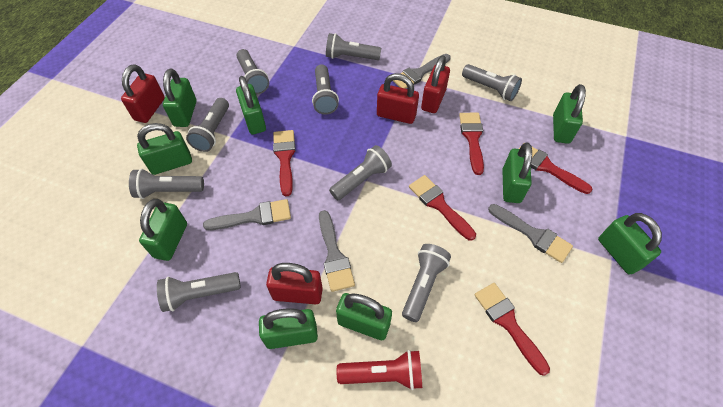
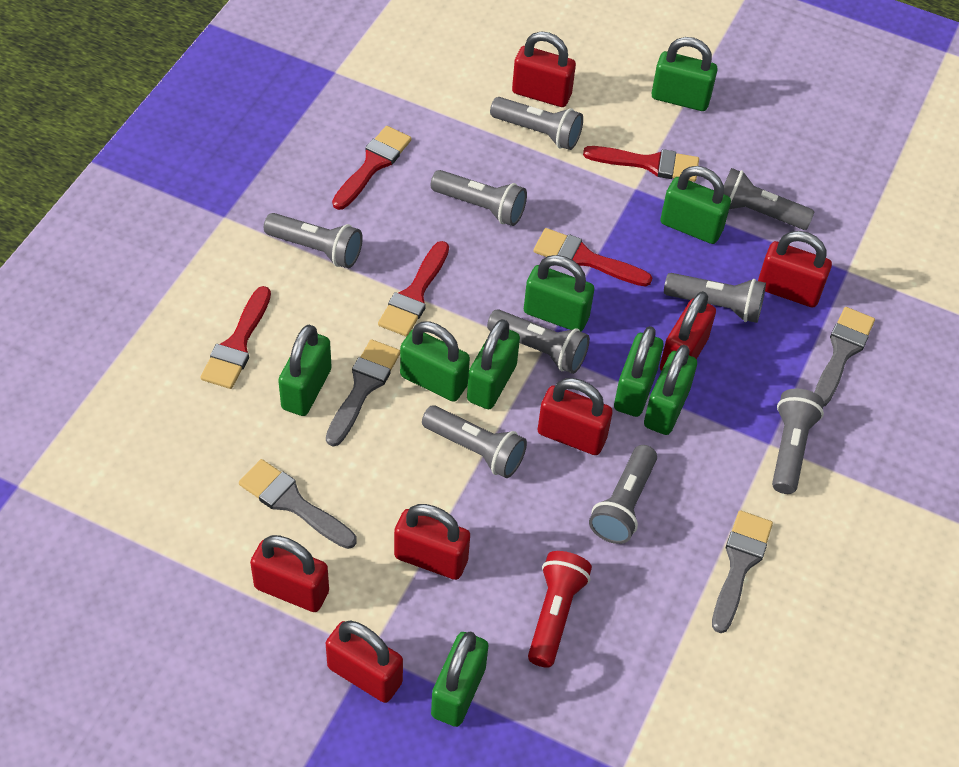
red padlock: 4 -> 7

